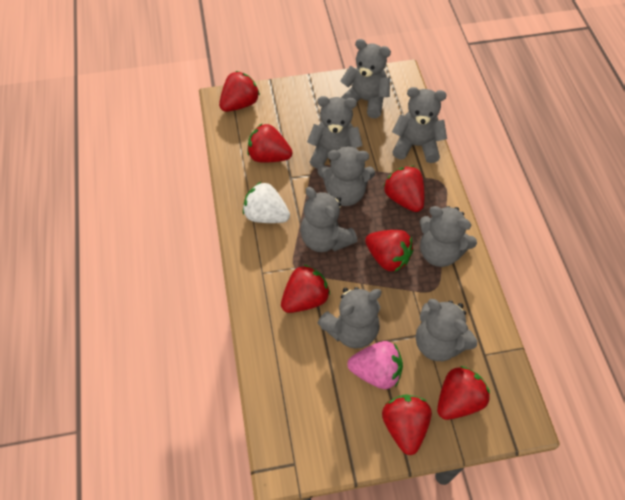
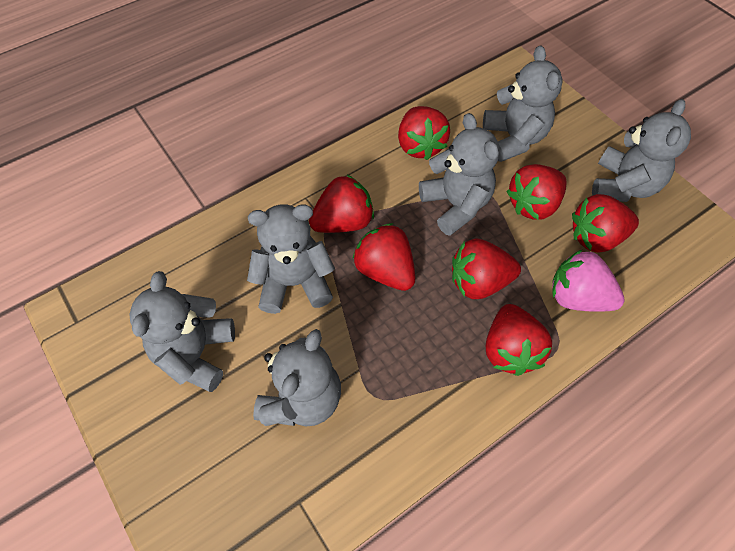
grey teddy bear: 8 -> 6
white strawberry: 1 -> 0

